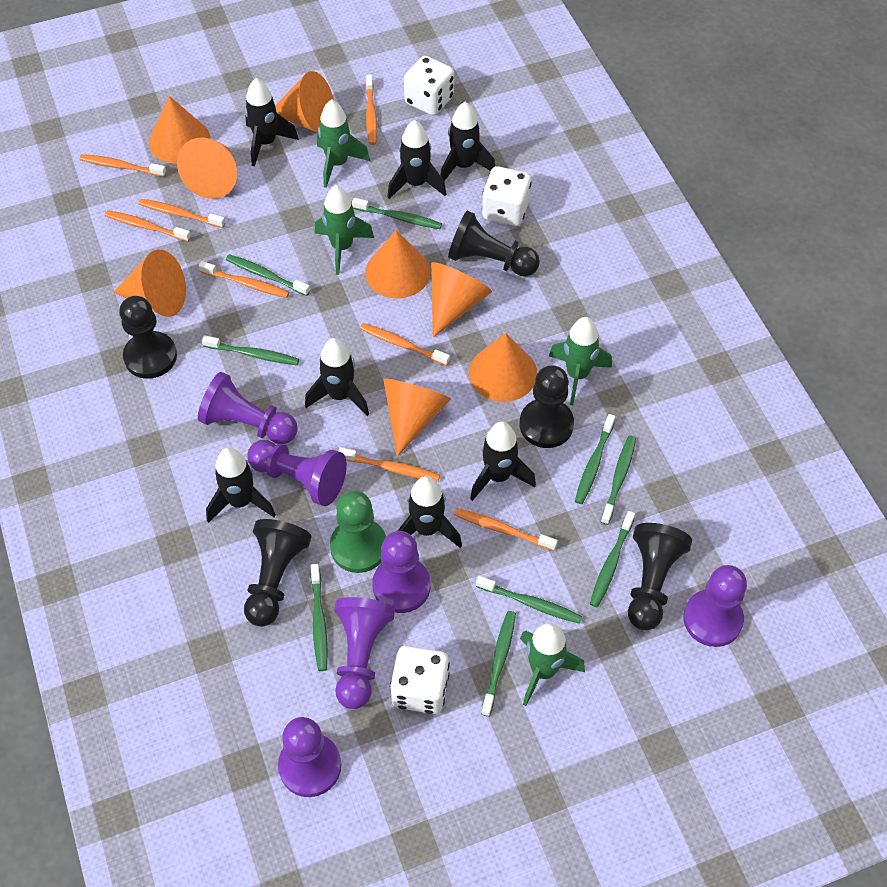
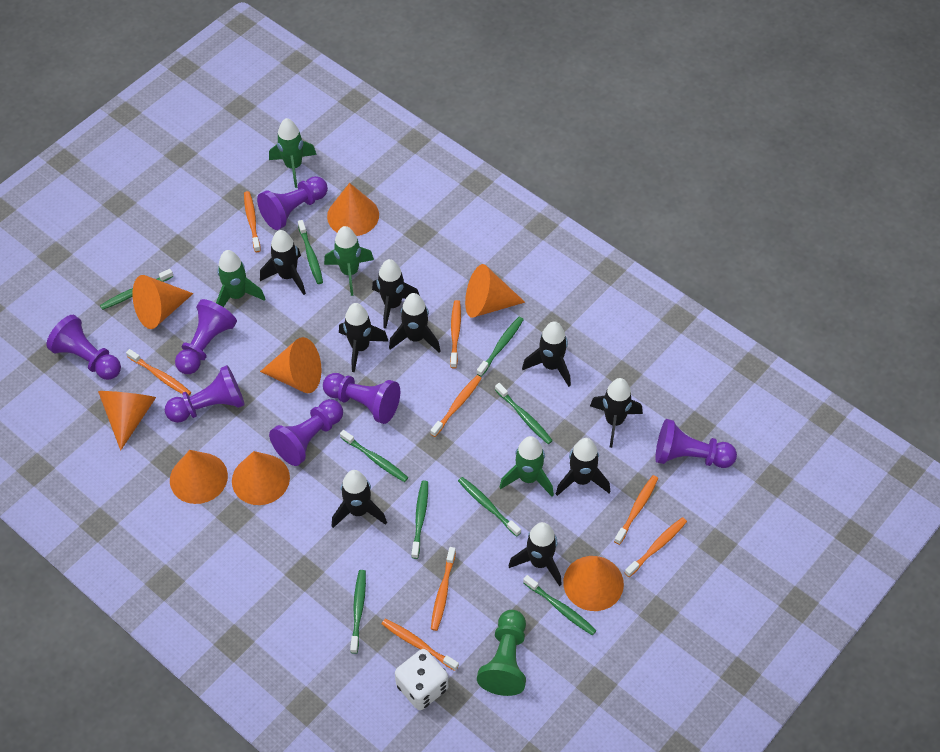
black pawn: 5 -> 0
black rocket: 7 -> 9
purple pawn: 6 -> 7
white dice: 3 -> 1

